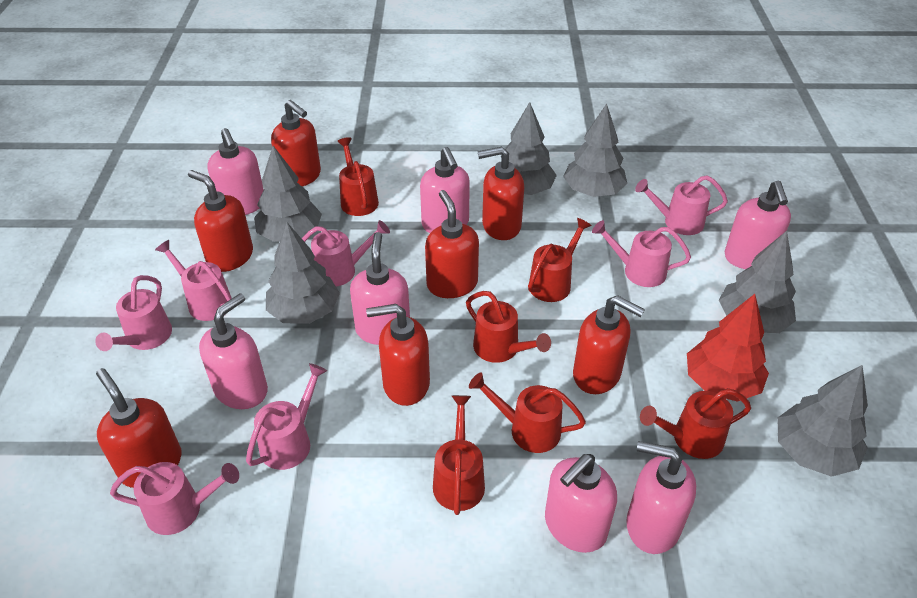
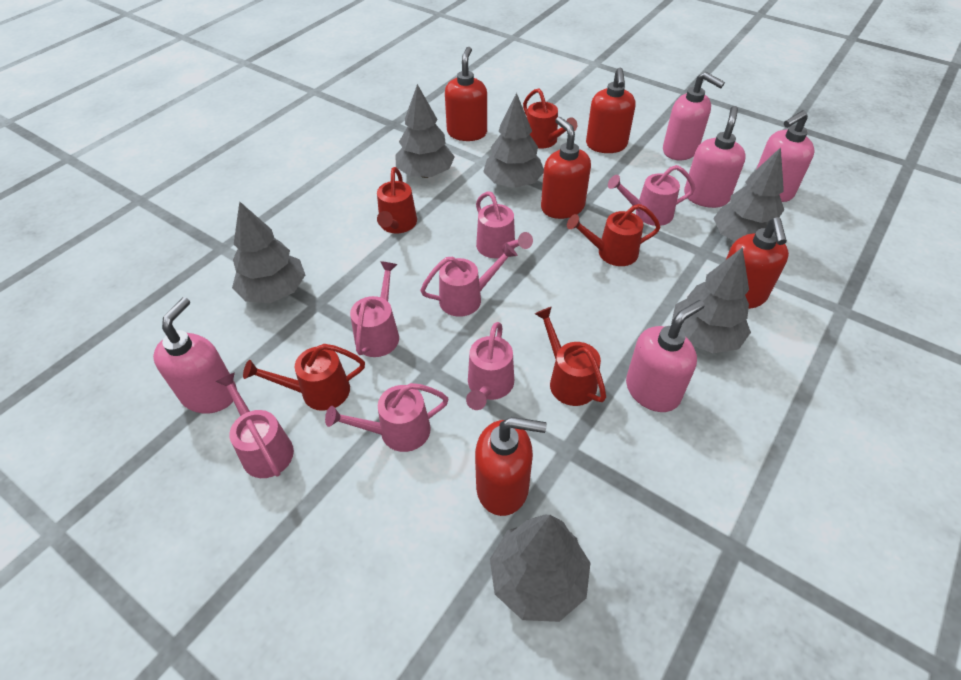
pink soap dispenser: 7 -> 5
red soap dispenser: 7 -> 5
red tree: 1 -> 0
red watering can: 6 -> 5

